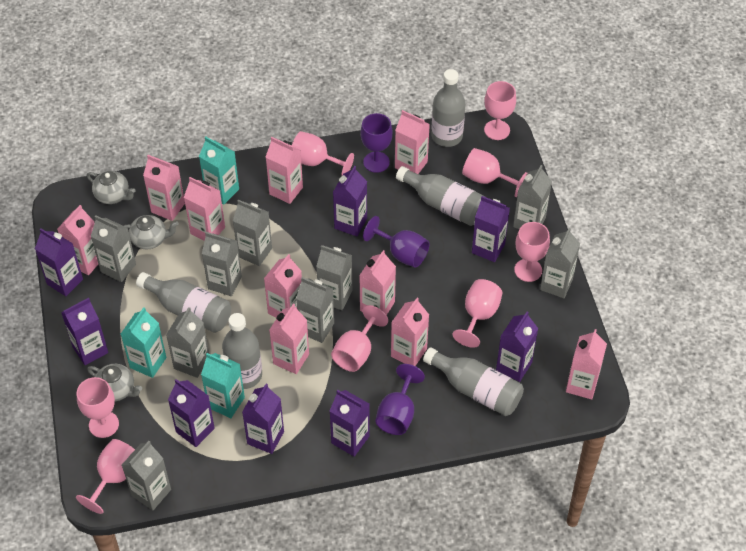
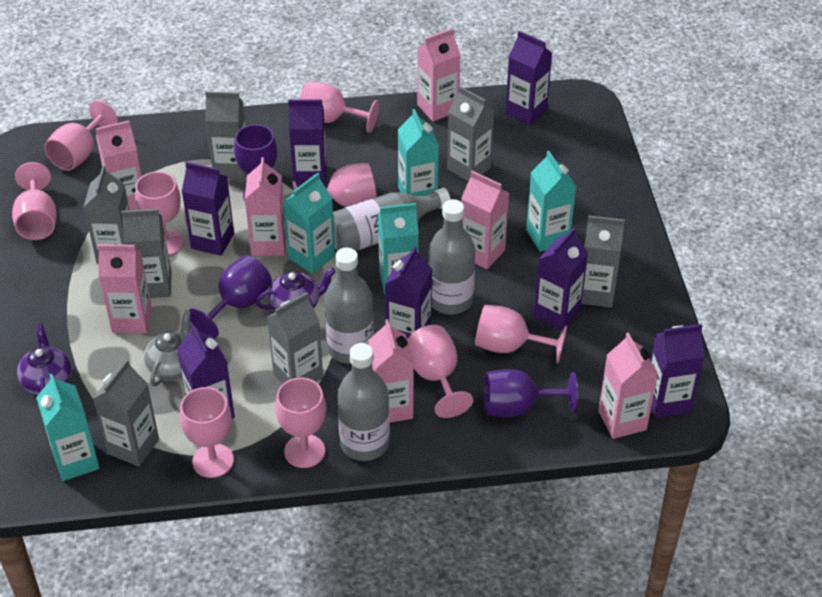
grey bottle: 5 -> 4
grey carton: 9 -> 7
grey teapot: 3 -> 1
pink carton: 10 -> 7
pink goblet: 8 -> 9
purple carton: 8 -> 7
purple teapot: 0 -> 2
turquoise carton: 3 -> 5

